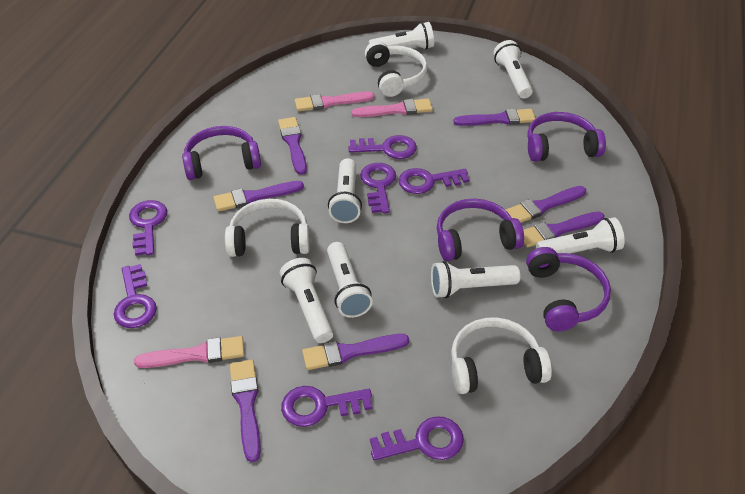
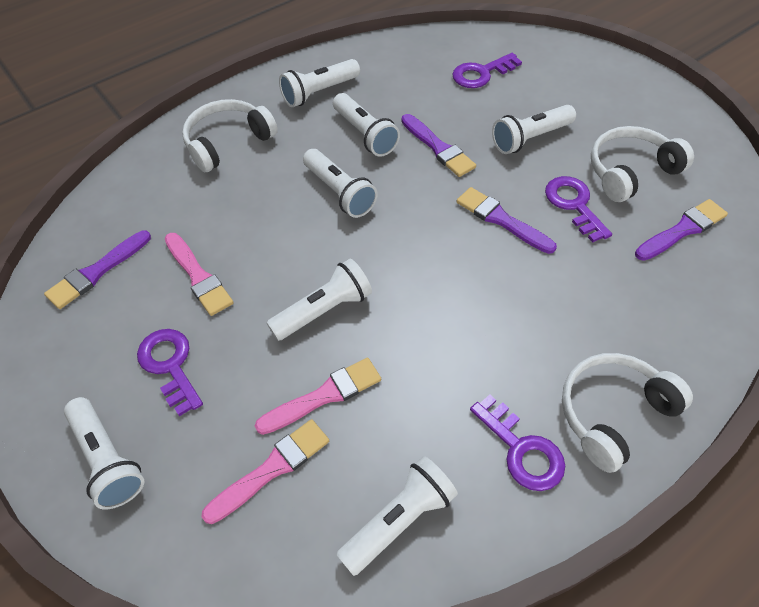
purple brush: 7 -> 4
purple headphones: 4 -> 0
purple key: 7 -> 4

